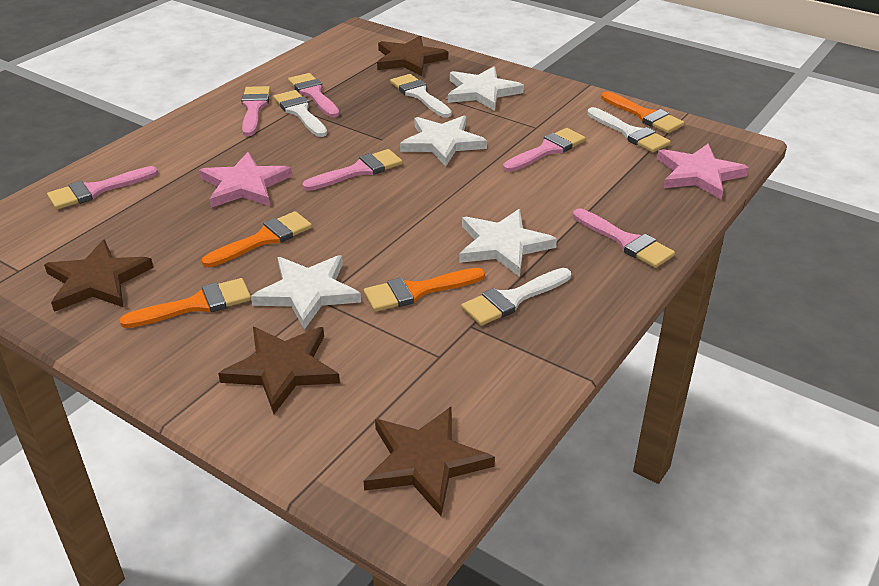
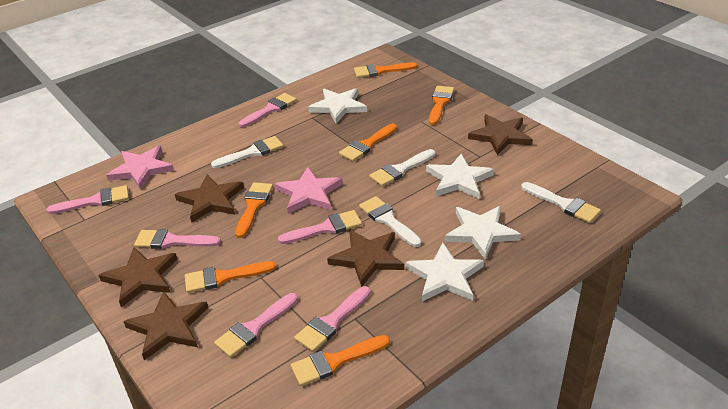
brown star: 4 -> 5
orange brush: 4 -> 6

